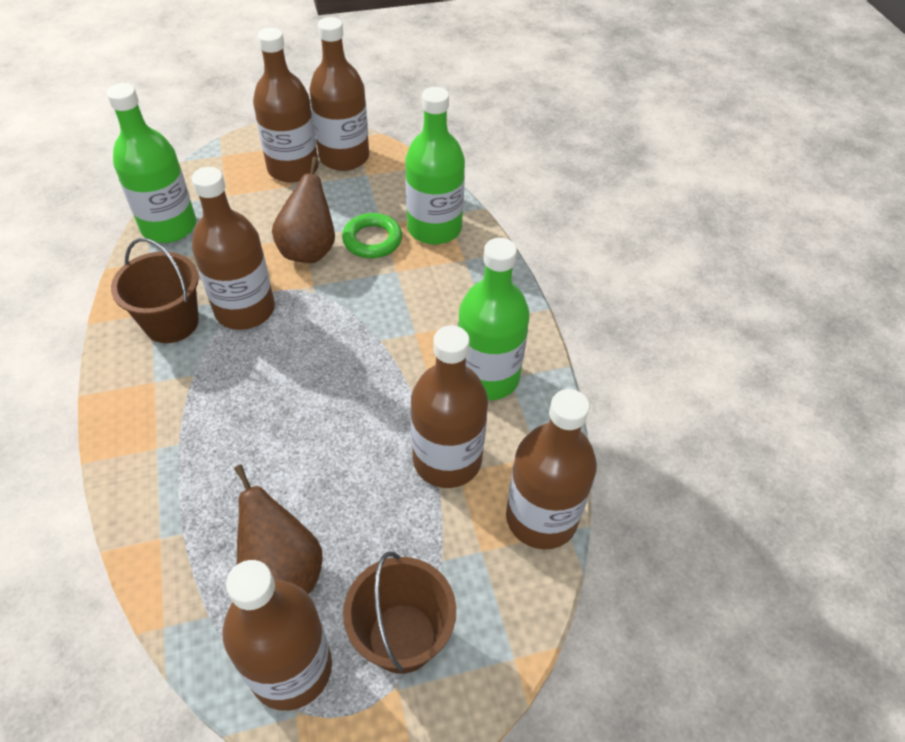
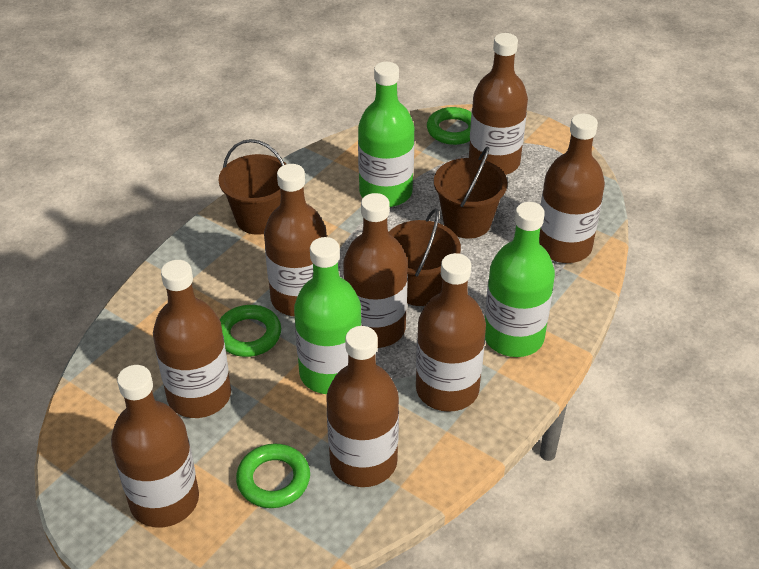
brown bottle: 6 -> 8
brown bucket: 2 -> 3
brown pear: 2 -> 0
green ring: 1 -> 3

